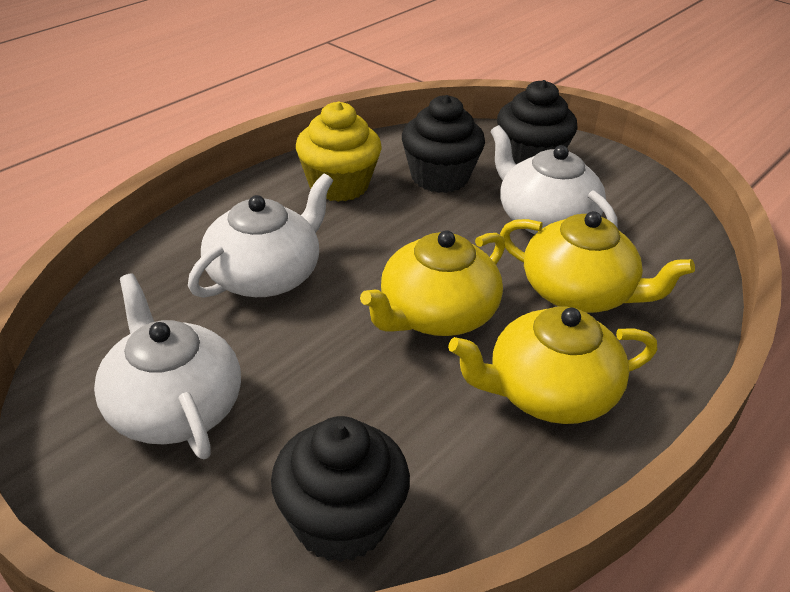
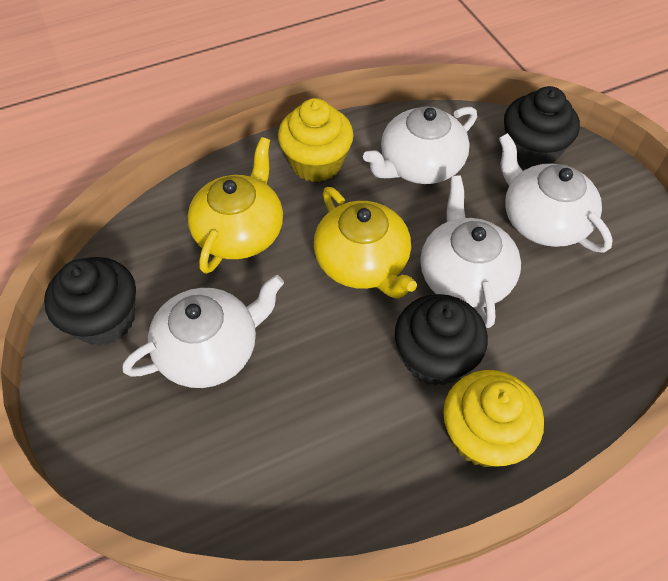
white teapot: 3 -> 4
yellow cupcake: 1 -> 2
yellow teapot: 3 -> 2

